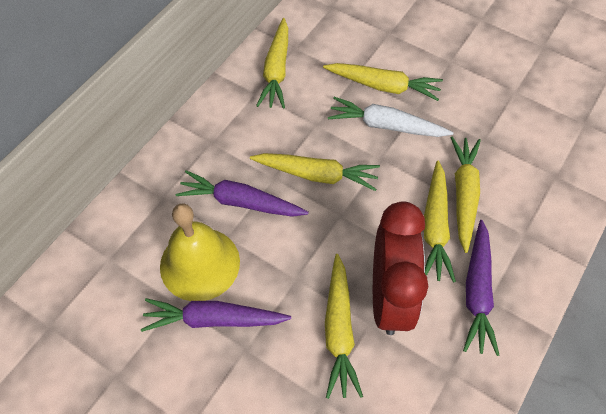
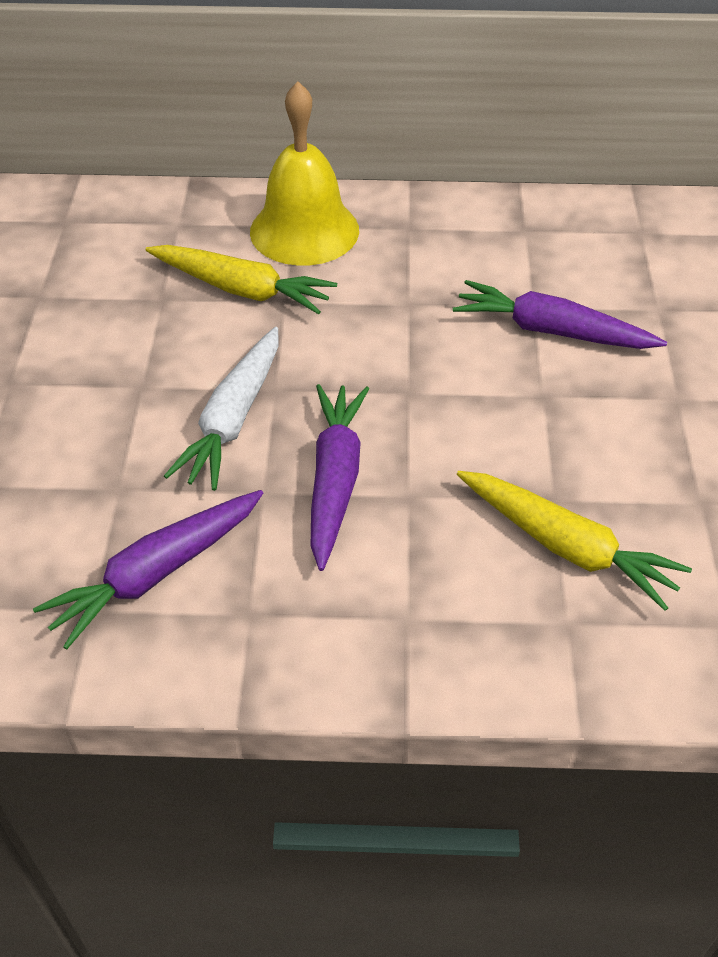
red clock: 1 -> 0
yellow carrot: 6 -> 2

